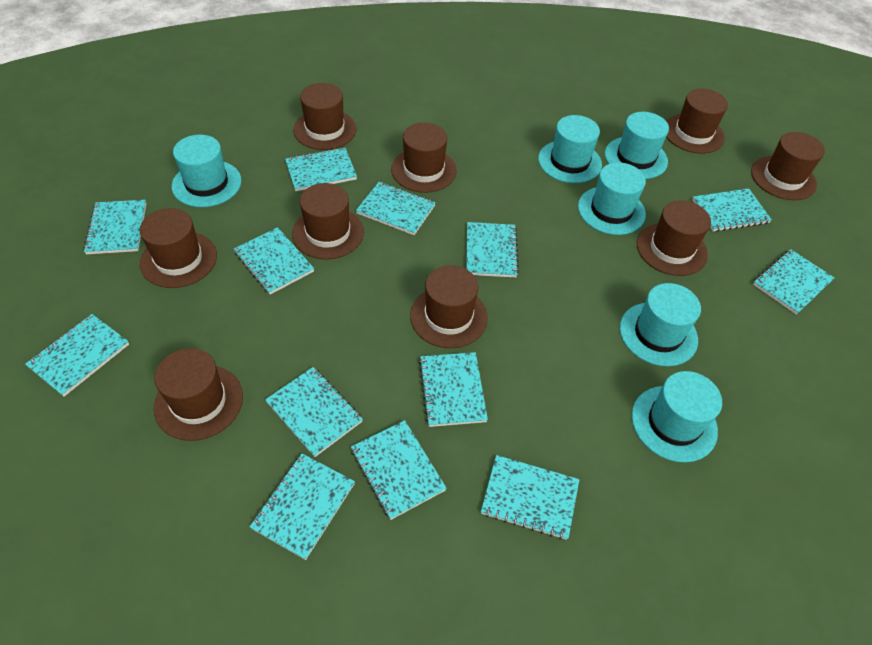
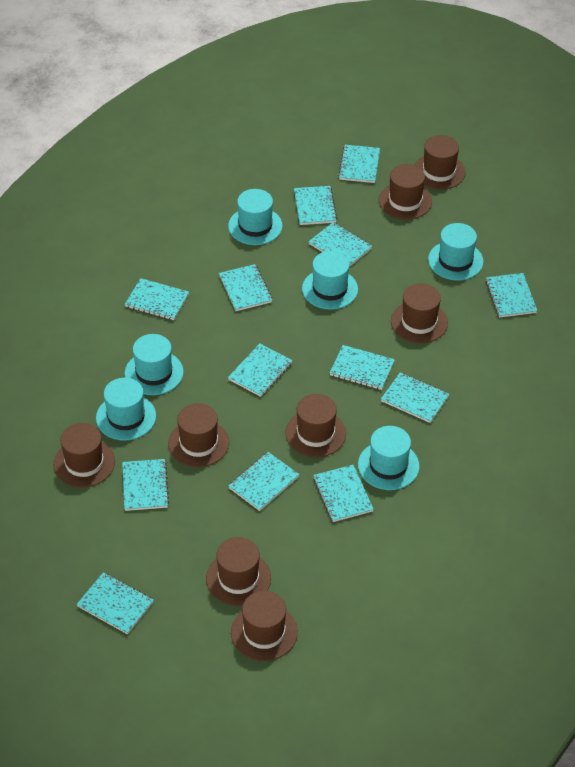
brown hat: 9 -> 8

